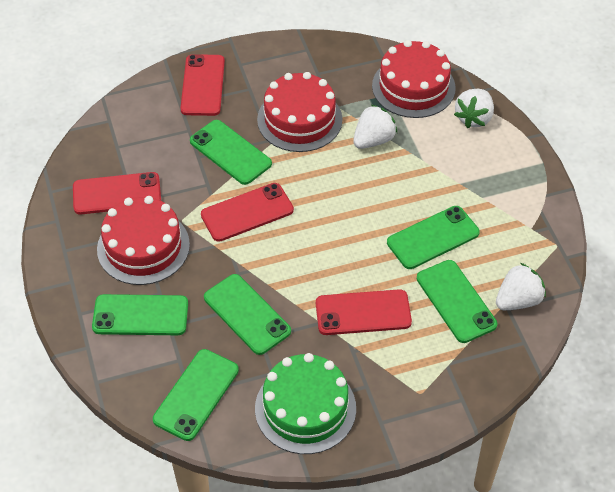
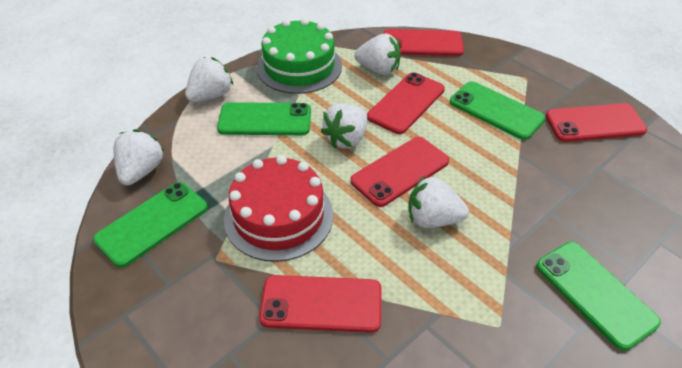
green phone: 6 -> 4
red cake: 3 -> 1
red phone: 4 -> 5
white strawberry: 3 -> 5

